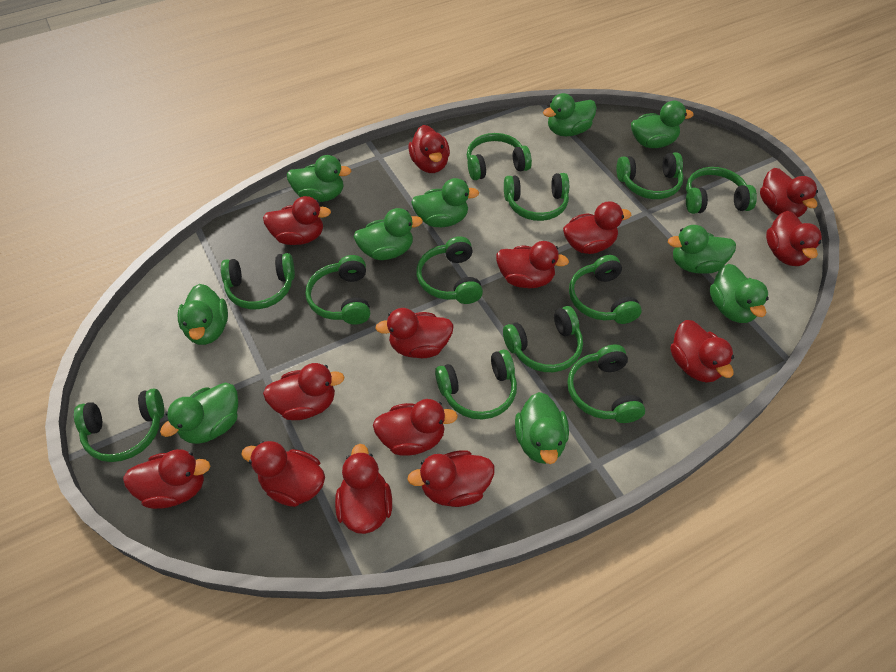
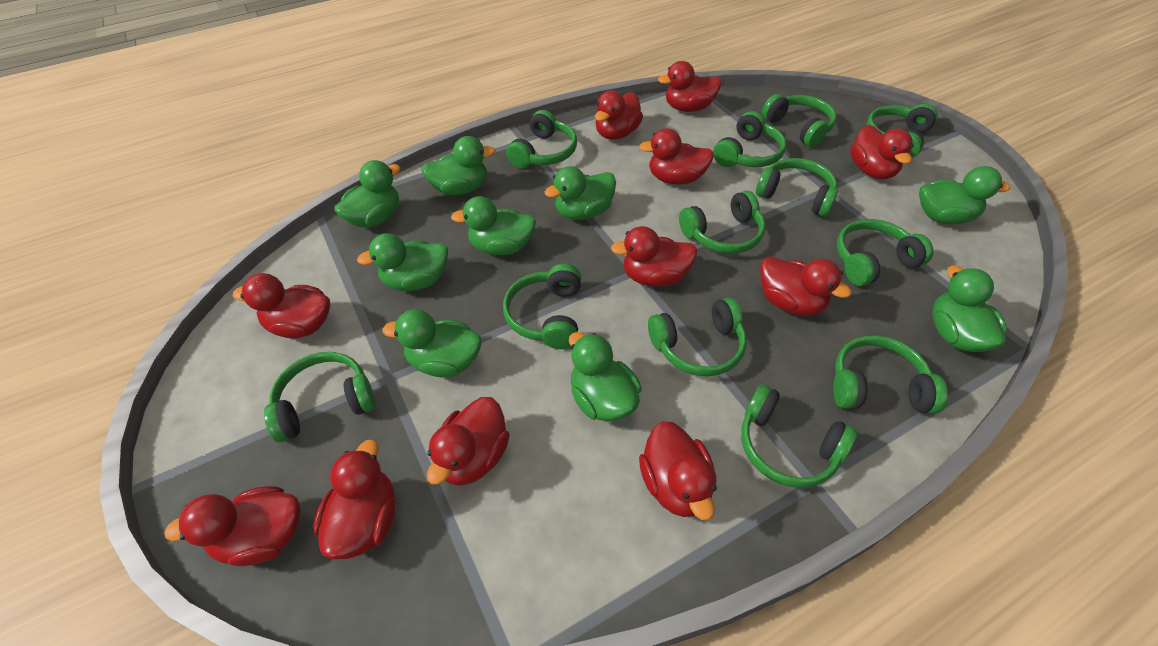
green duck: 10 -> 9
red duck: 14 -> 11

